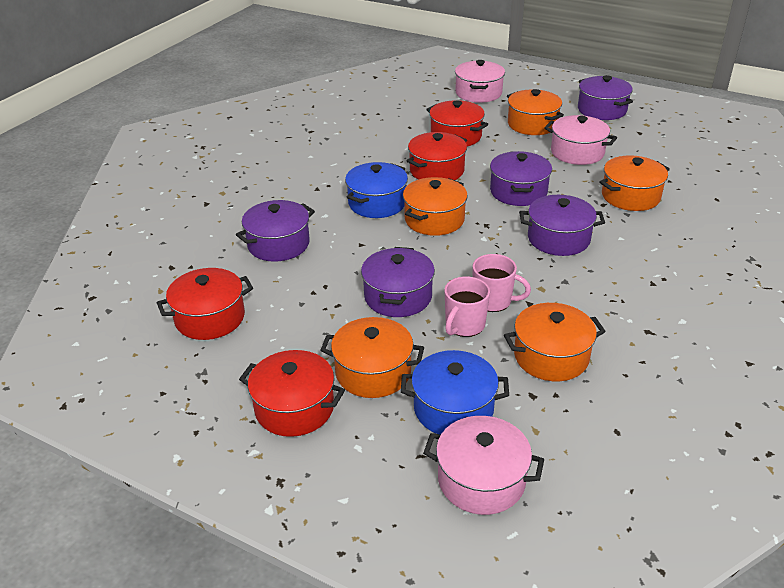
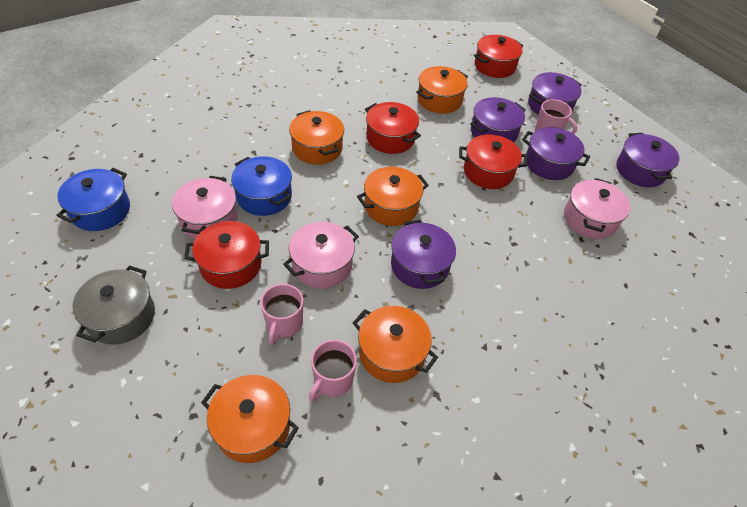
grey pot: 0 -> 1
pink mug: 2 -> 3

